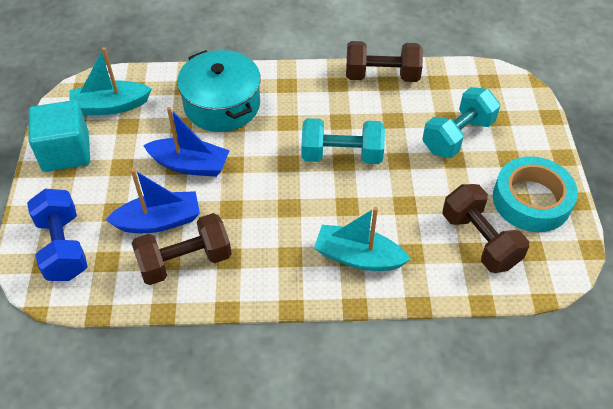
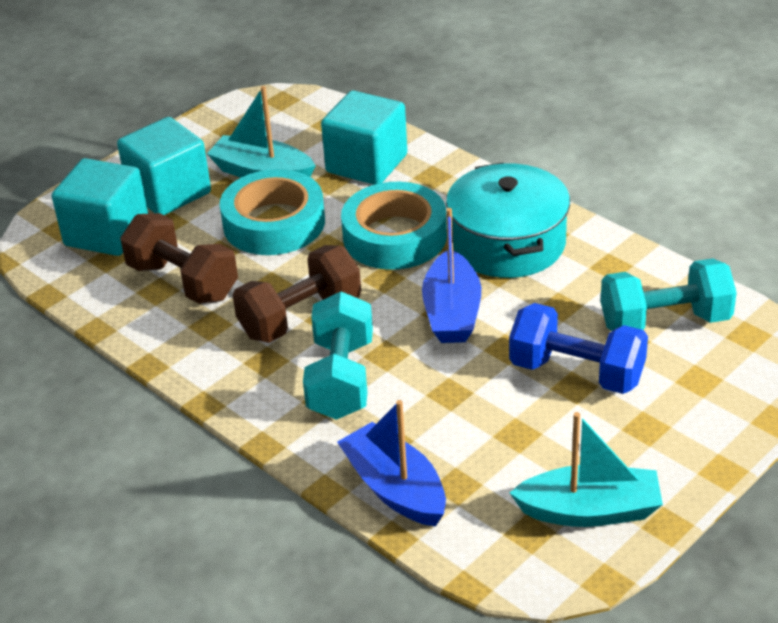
brown dumbbell: 3 -> 2
turquoise cube: 1 -> 3
turquoise tape: 1 -> 2

